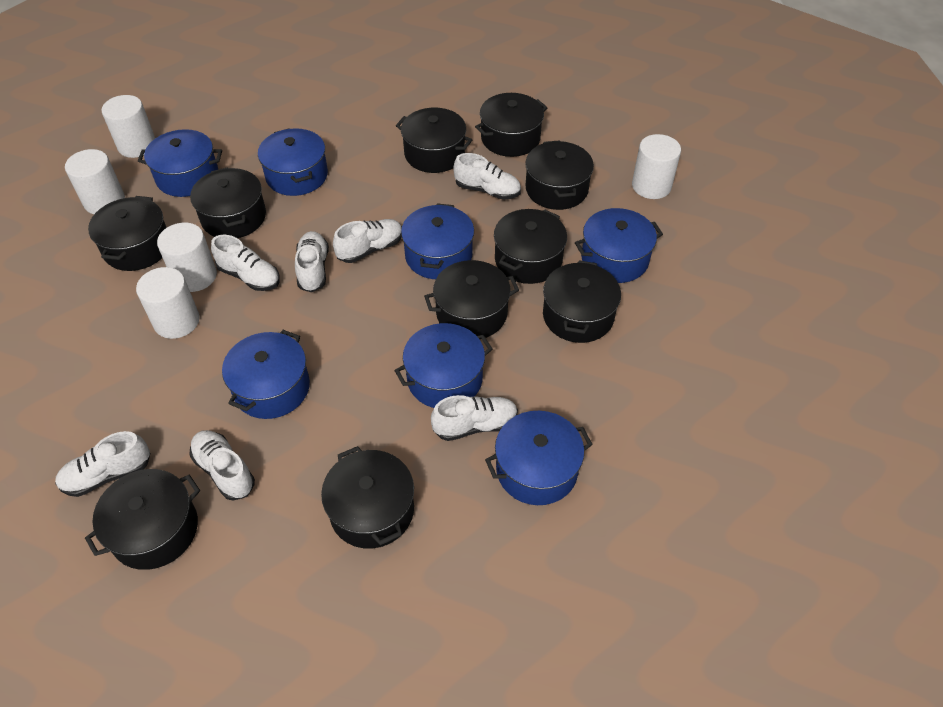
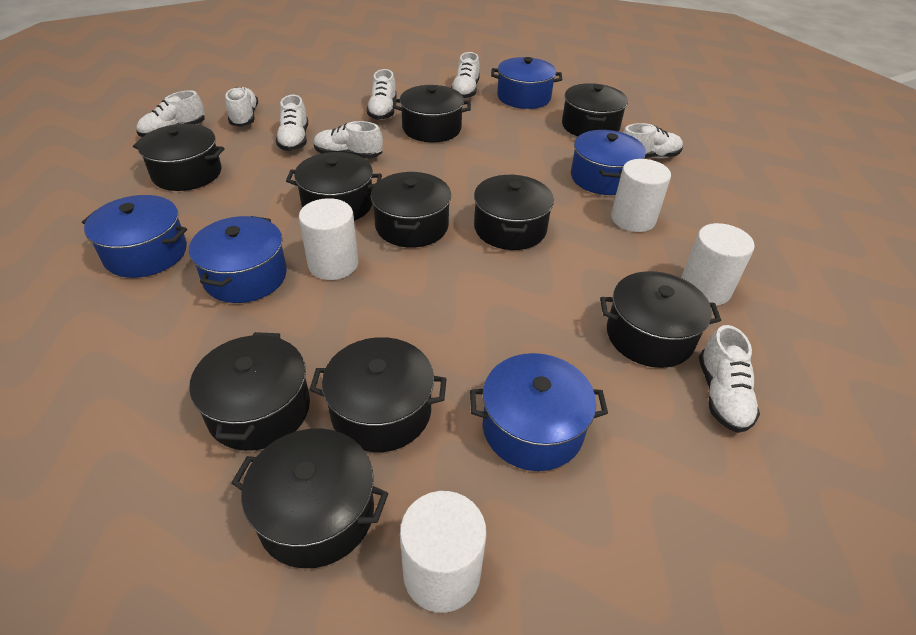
blue pot: 7 -> 5
white cylinder: 5 -> 4
white shoe: 7 -> 8

